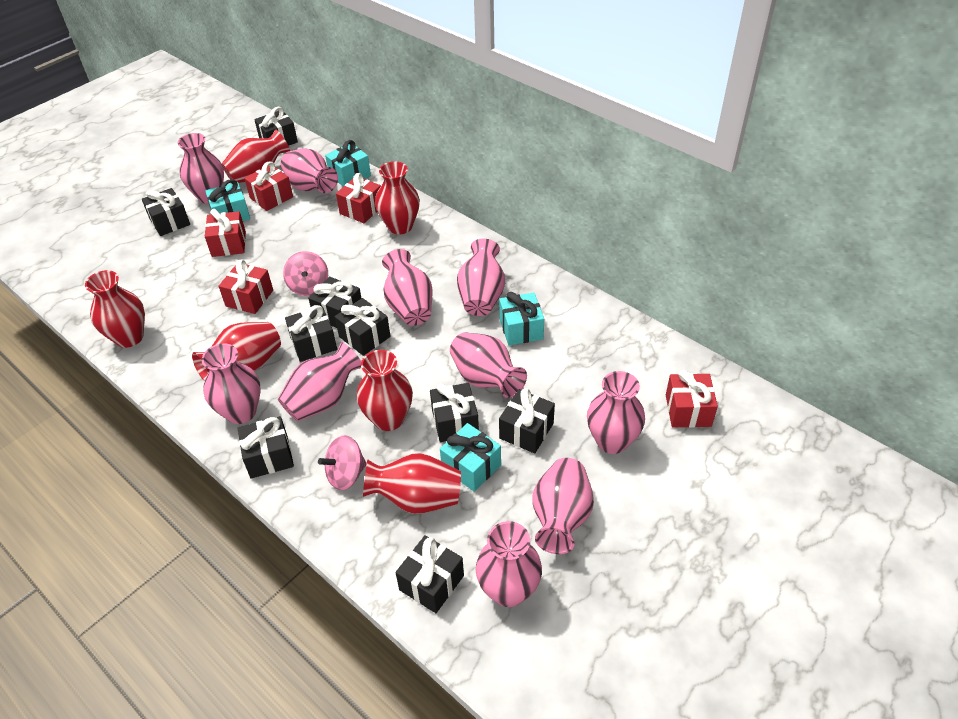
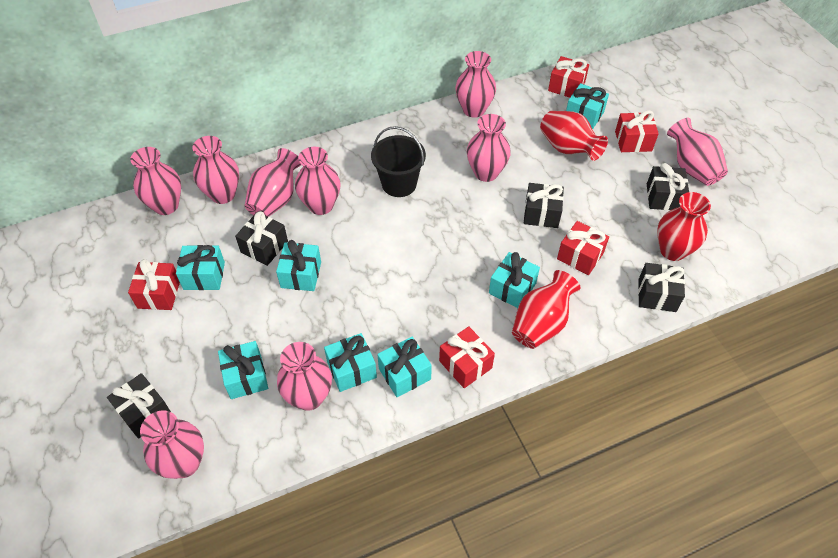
black bucket: 0 -> 1
black gift: 9 -> 5
pink spinning top: 2 -> 0
pink vase: 10 -> 9
red vase: 6 -> 3
turquoise gift: 4 -> 7

